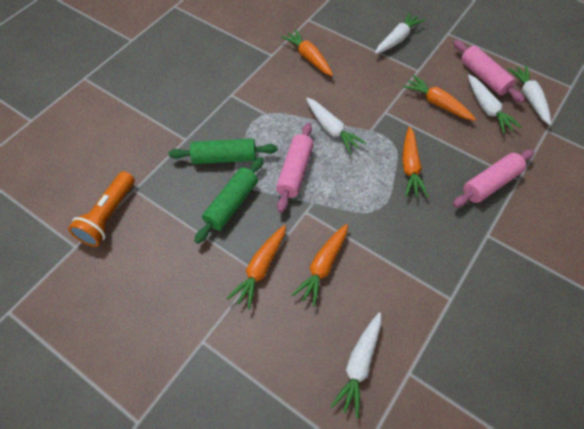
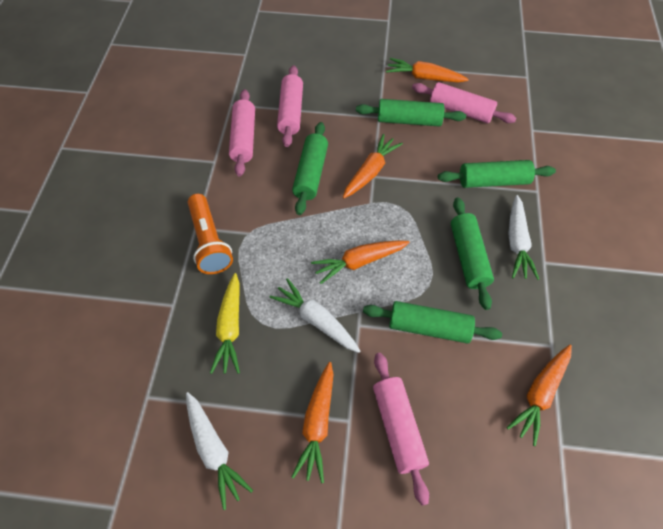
green rolling pin: 2 -> 5
pink rolling pin: 3 -> 4
white carrot: 5 -> 3
yellow carrot: 0 -> 1

